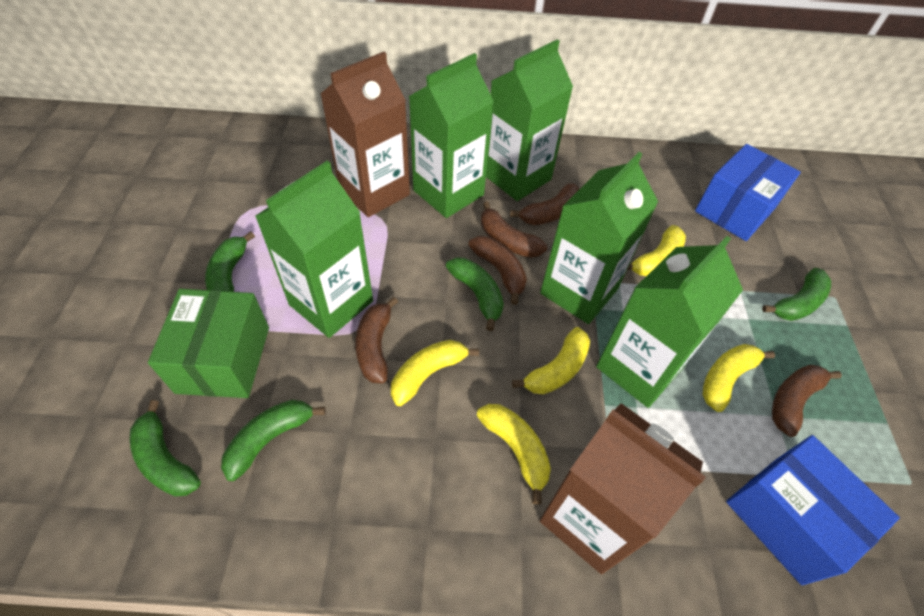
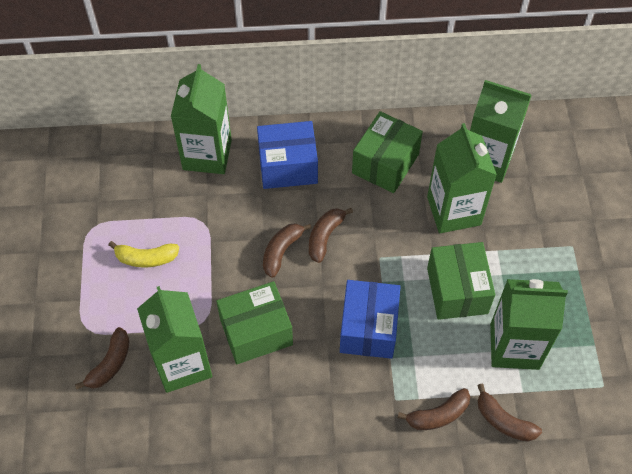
brown carton: 2 -> 0
green banana: 5 -> 0
green box: 1 -> 3
yellow banana: 5 -> 1

